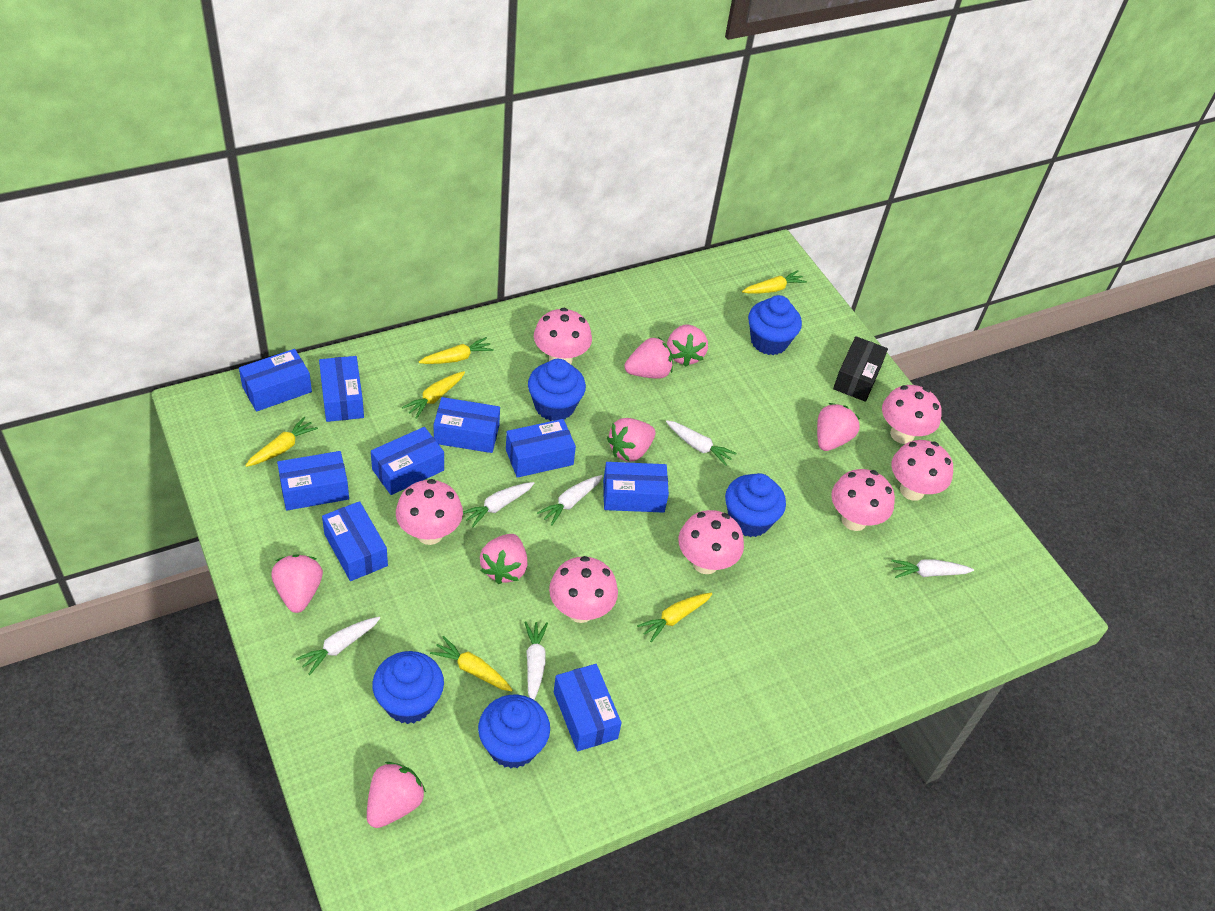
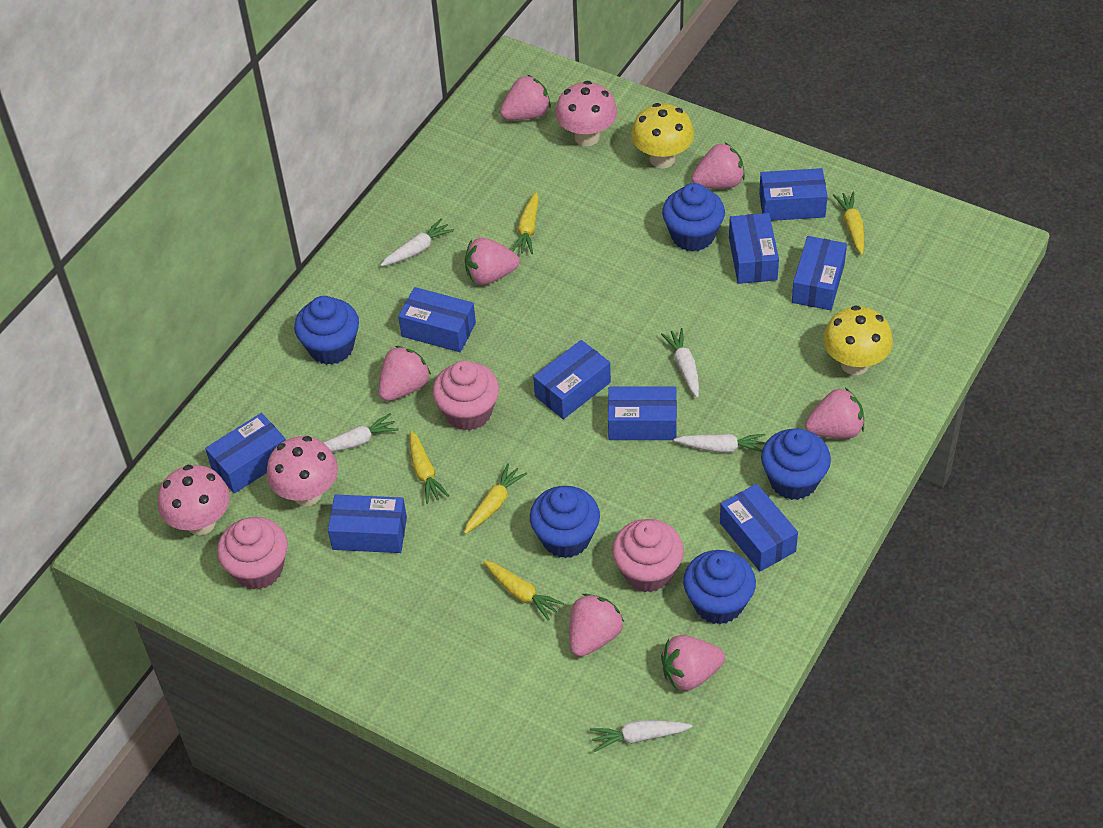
black box: 1 -> 0
pink cupcake: 0 -> 3
pink mushroom: 7 -> 3
white carrot: 6 -> 5
yellow carrot: 6 -> 5
yellow mushroom: 0 -> 2

